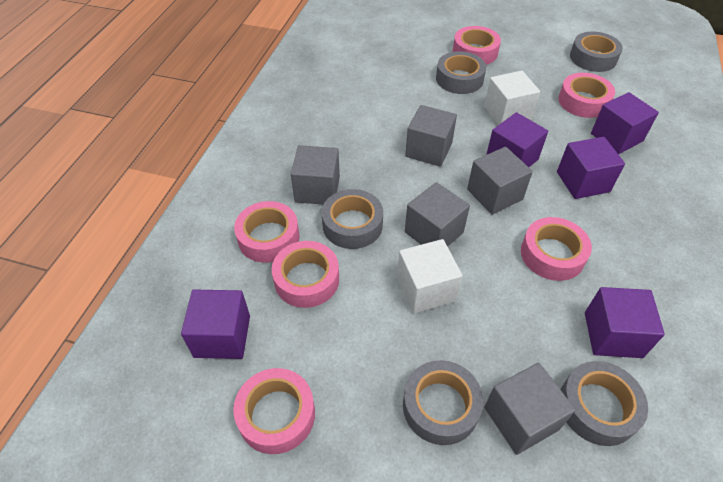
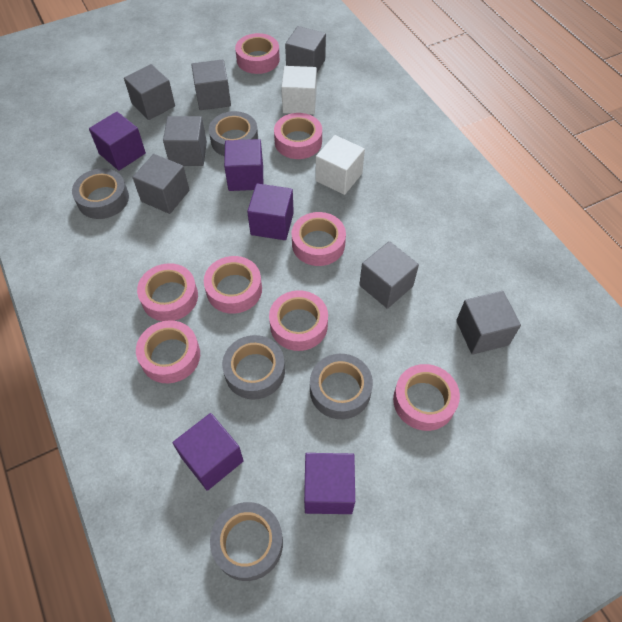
grey cube: 5 -> 7
pink tape: 6 -> 8

